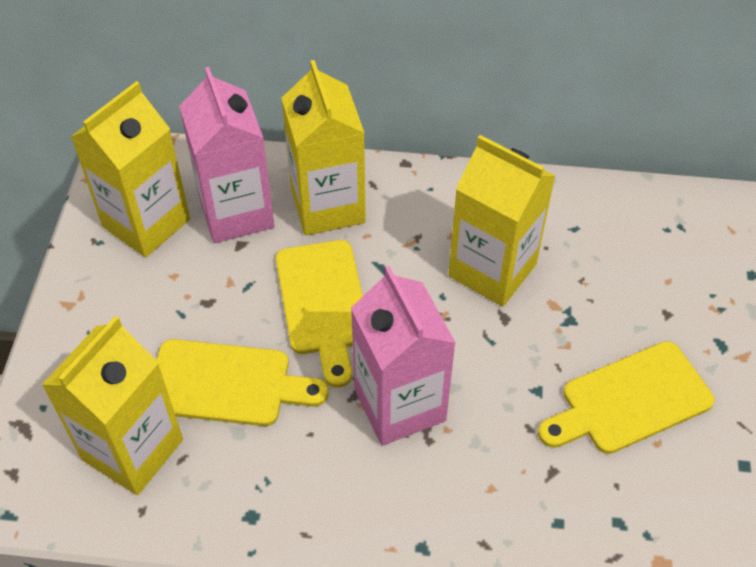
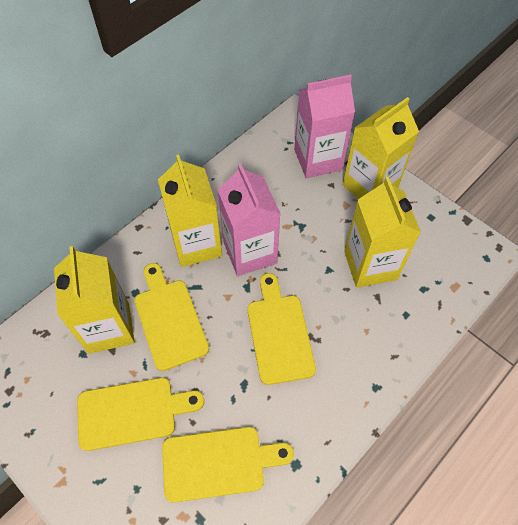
yellow cutting board: 3 -> 4

